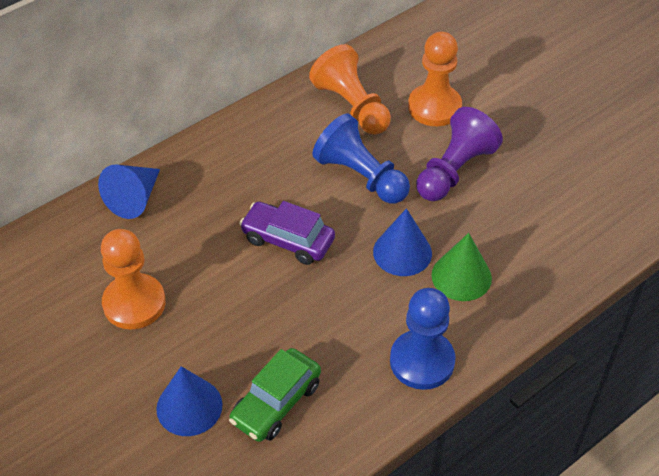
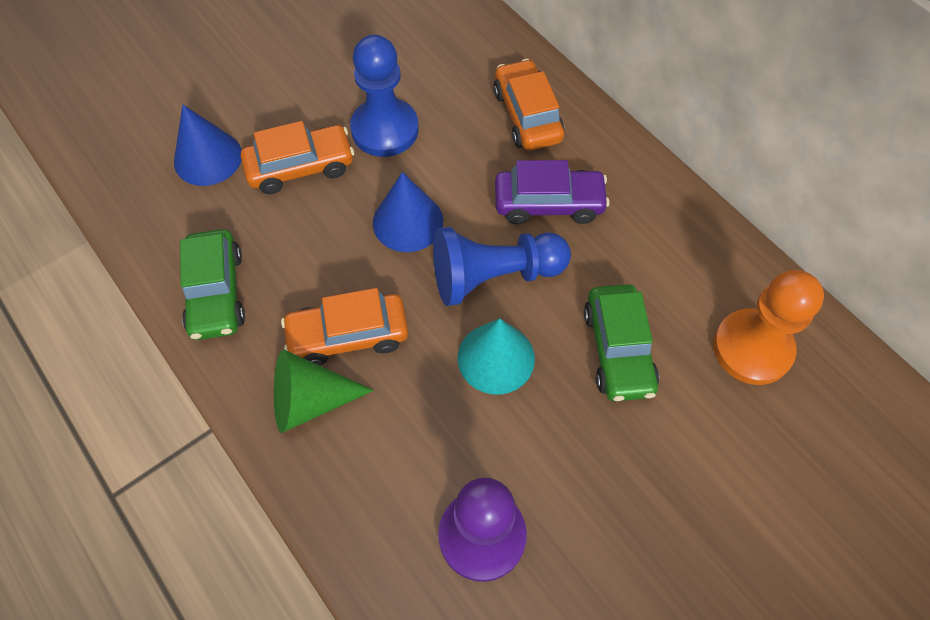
blue cone: 3 -> 2
green car: 1 -> 2
orange car: 0 -> 3
orange pawn: 3 -> 1
turquoise cone: 0 -> 1

